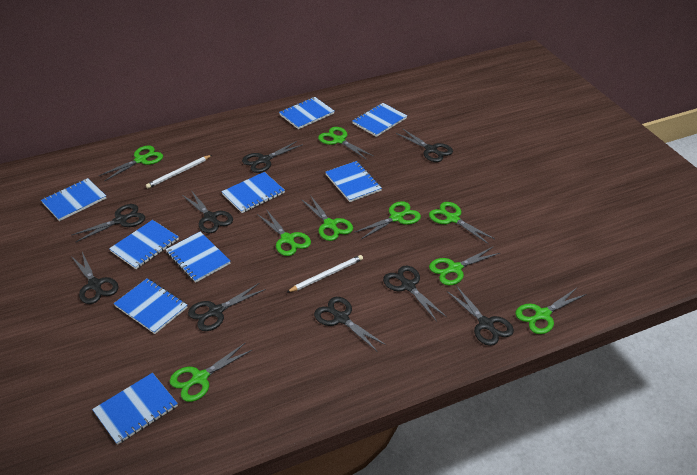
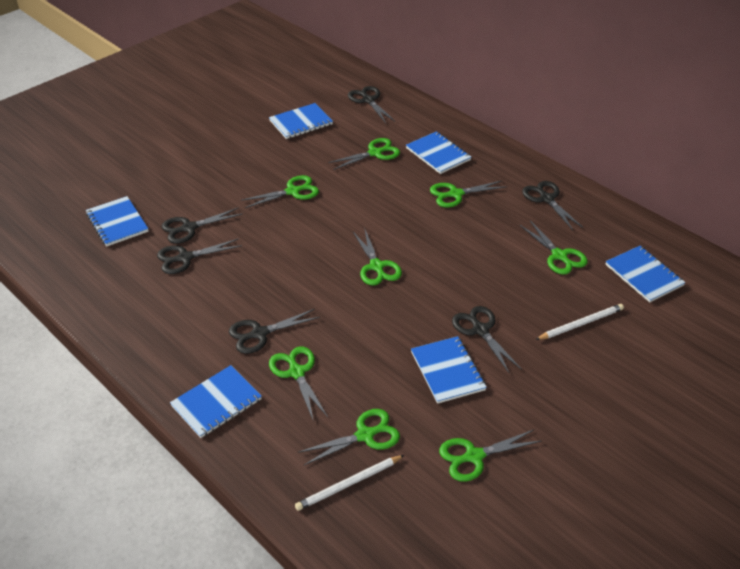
black scissors: 9 -> 6
blue notebook: 9 -> 6
green scissors: 9 -> 8

